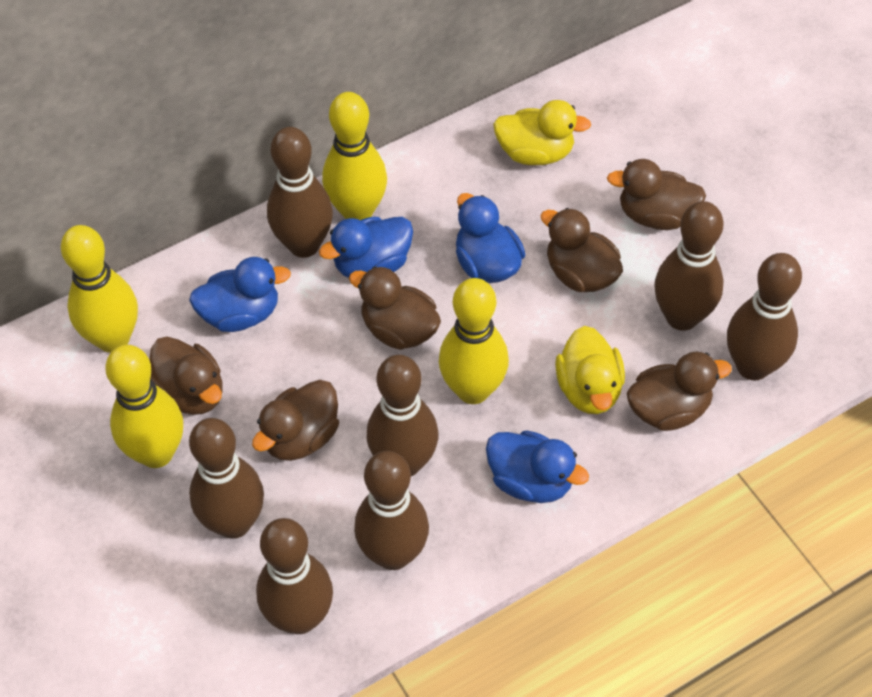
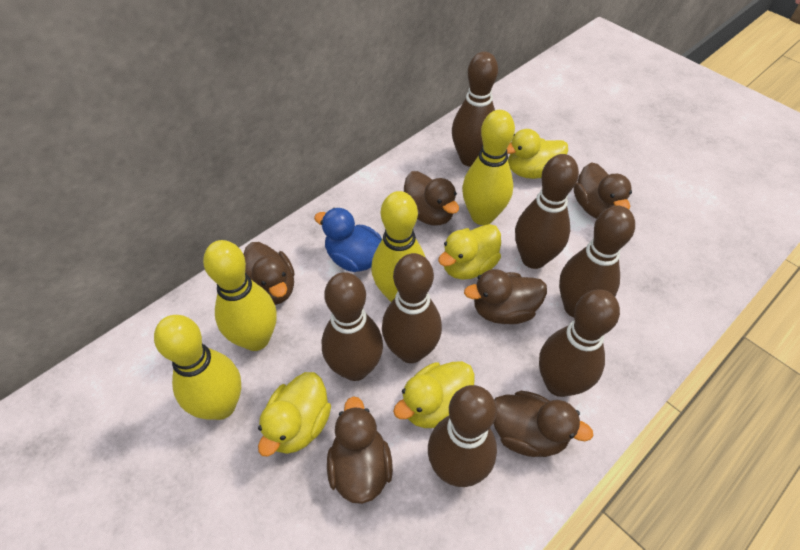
blue duck: 4 -> 1
yellow duck: 2 -> 4

